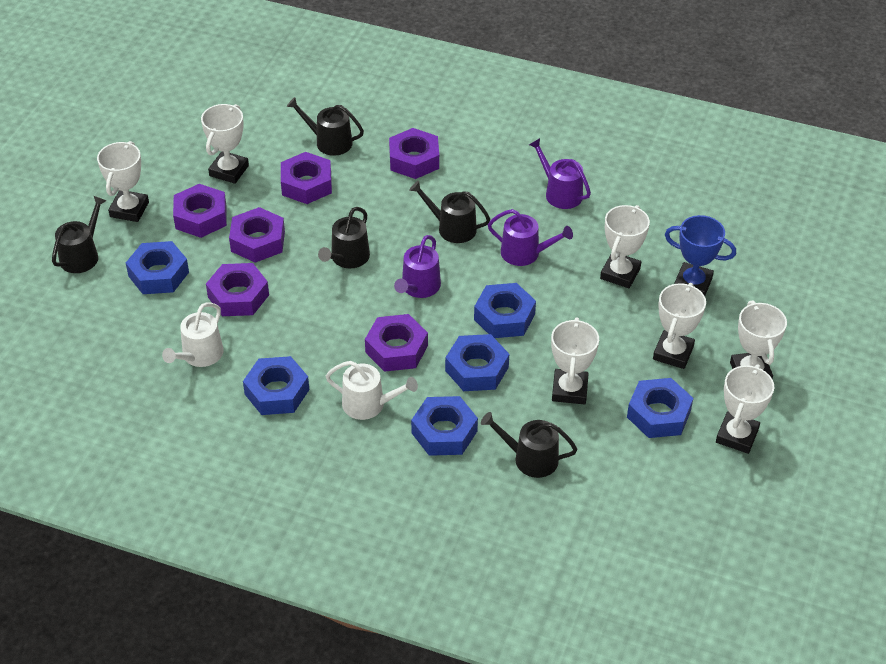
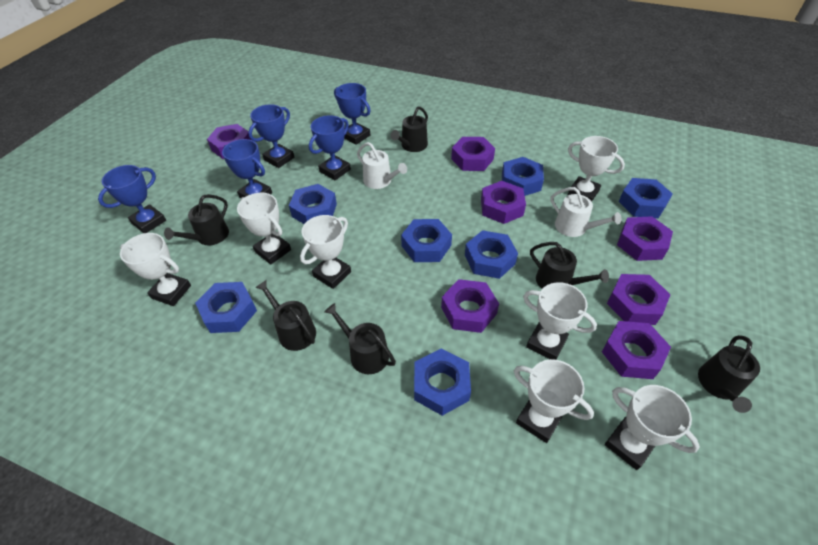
black watering can: 5 -> 6
blue nut: 6 -> 7
blue trophy: 1 -> 5
purple nut: 6 -> 7
purple watering can: 3 -> 0

